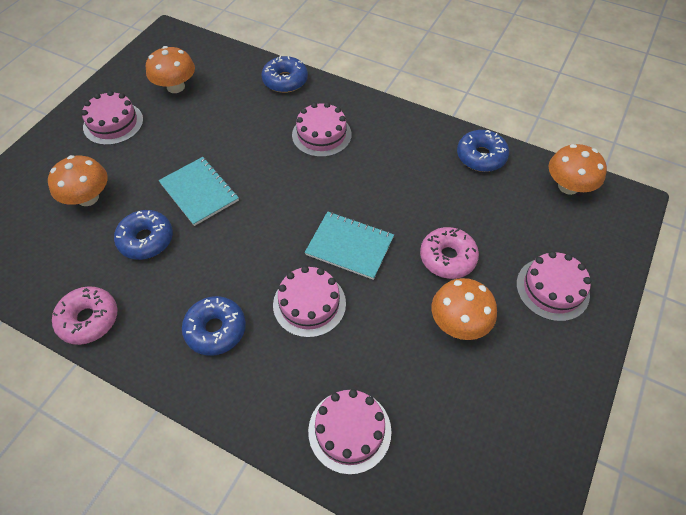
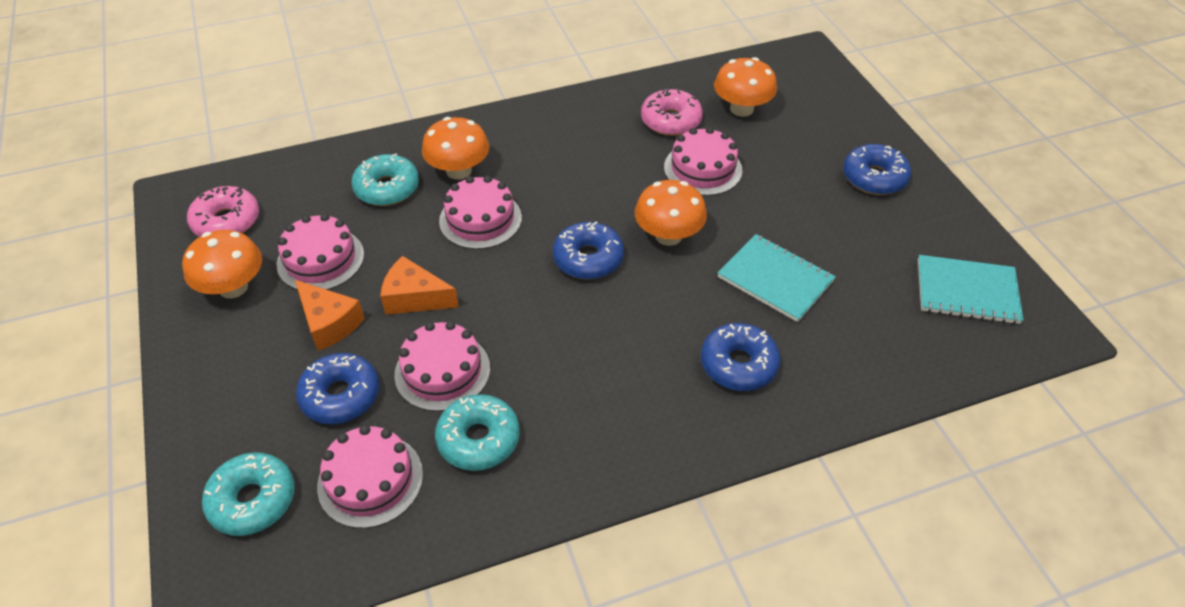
orange cheese: 0 -> 2
turquoise donut: 0 -> 3

